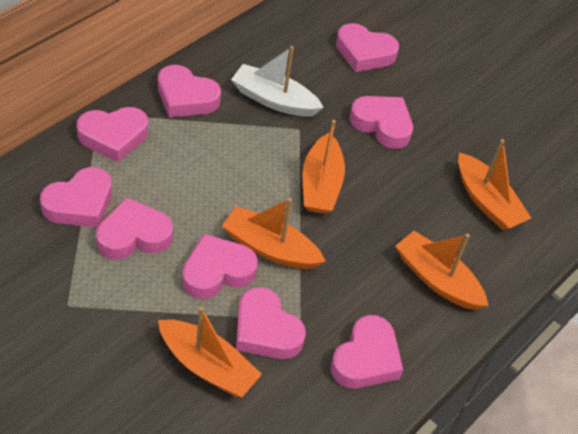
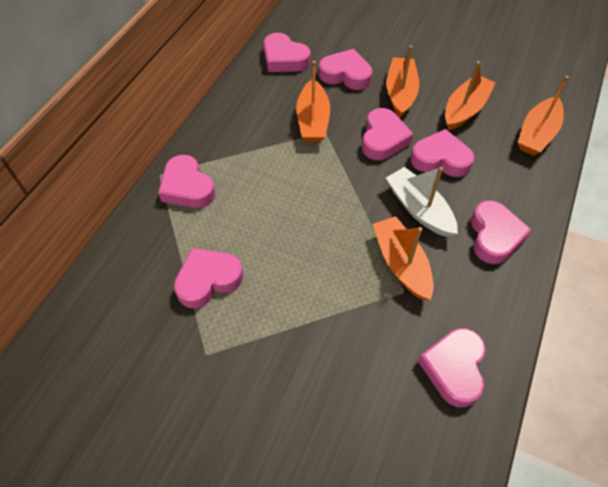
pink heart: 9 -> 8

